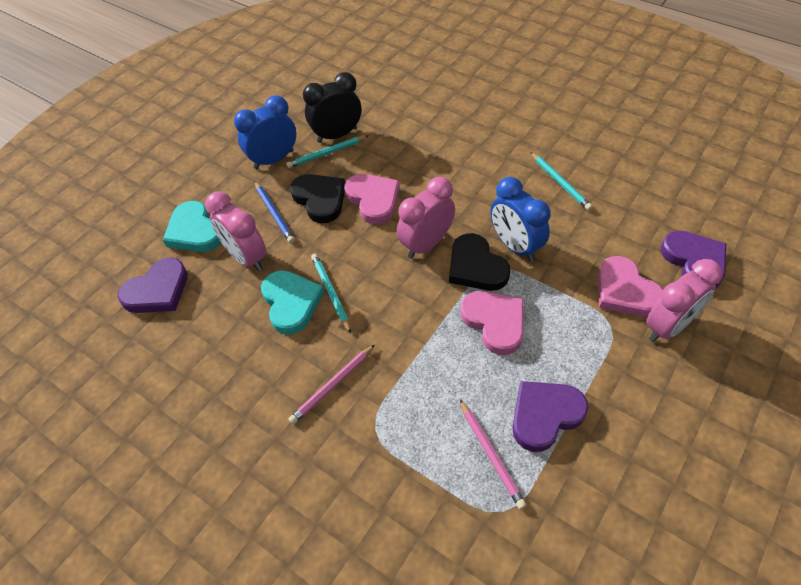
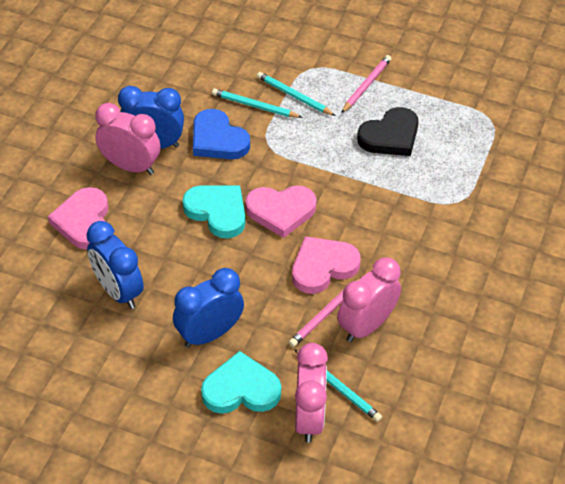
black clock: 1 -> 0
black heart: 2 -> 1
blue clock: 2 -> 3
blue heart: 0 -> 1
blue pencil: 1 -> 0
purple heart: 3 -> 0

